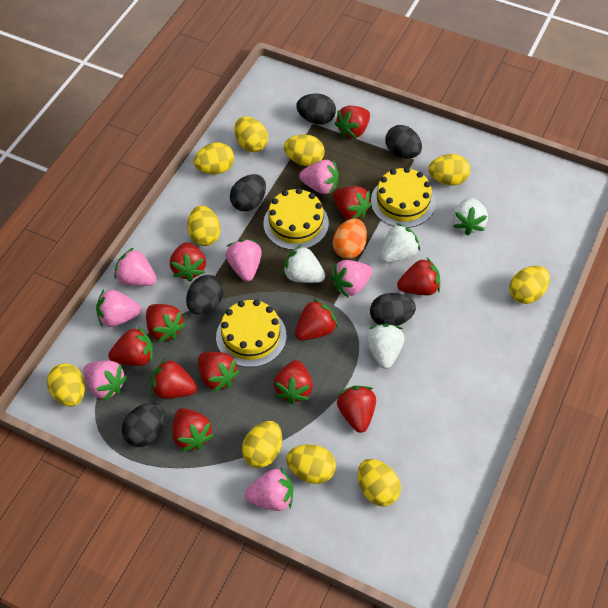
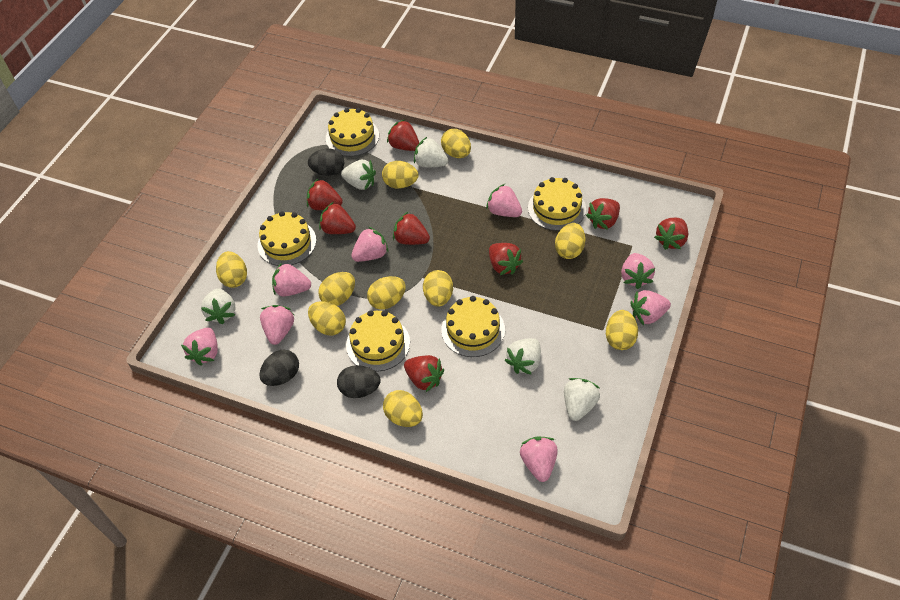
black egg: 6 -> 3
orange egg: 1 -> 0
pink strawberry: 7 -> 8
red strawberry: 12 -> 8
white strawberry: 4 -> 5
yellow cake: 3 -> 5

